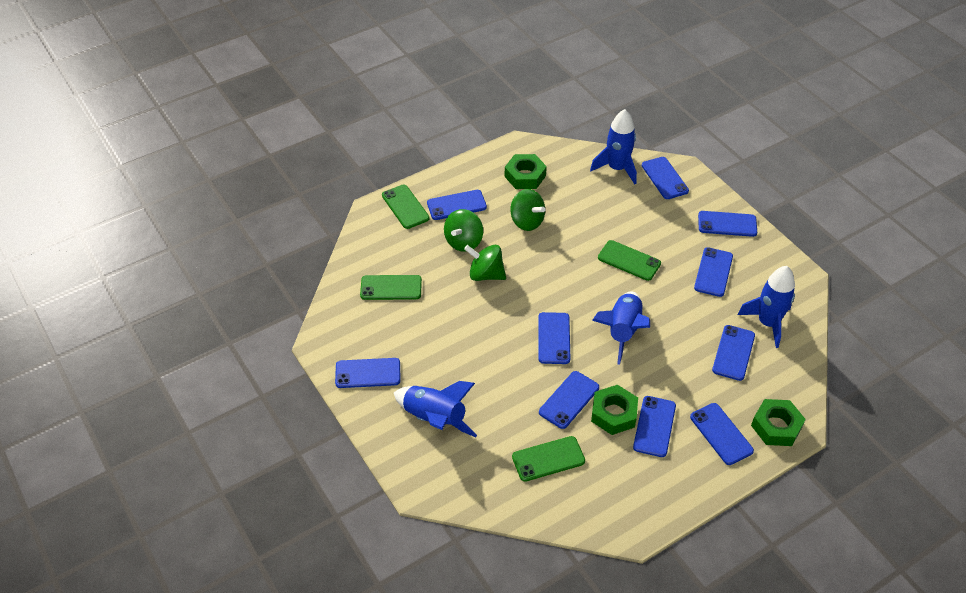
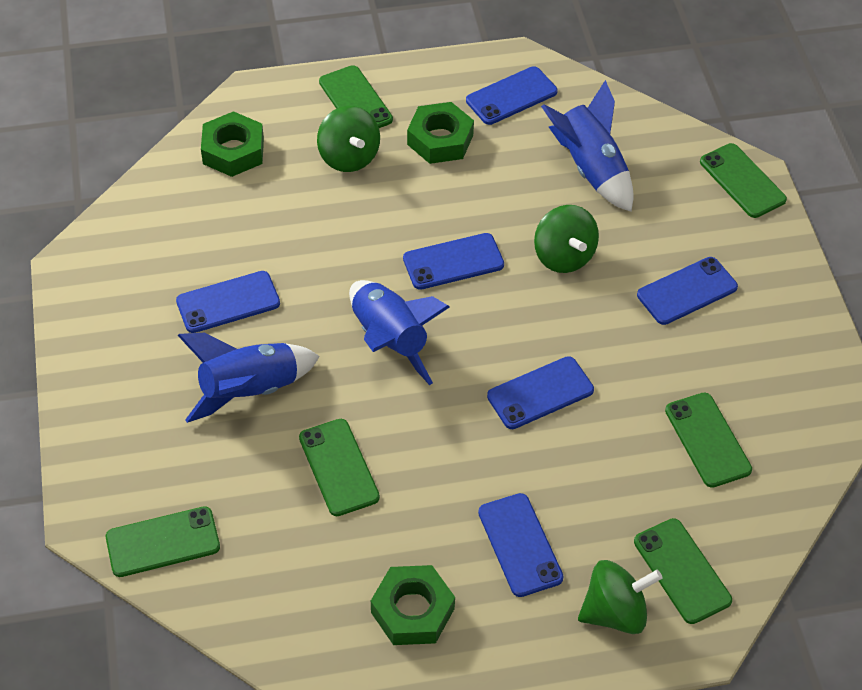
blue phone: 10 -> 6
blue rocket: 4 -> 3
green phone: 4 -> 6

